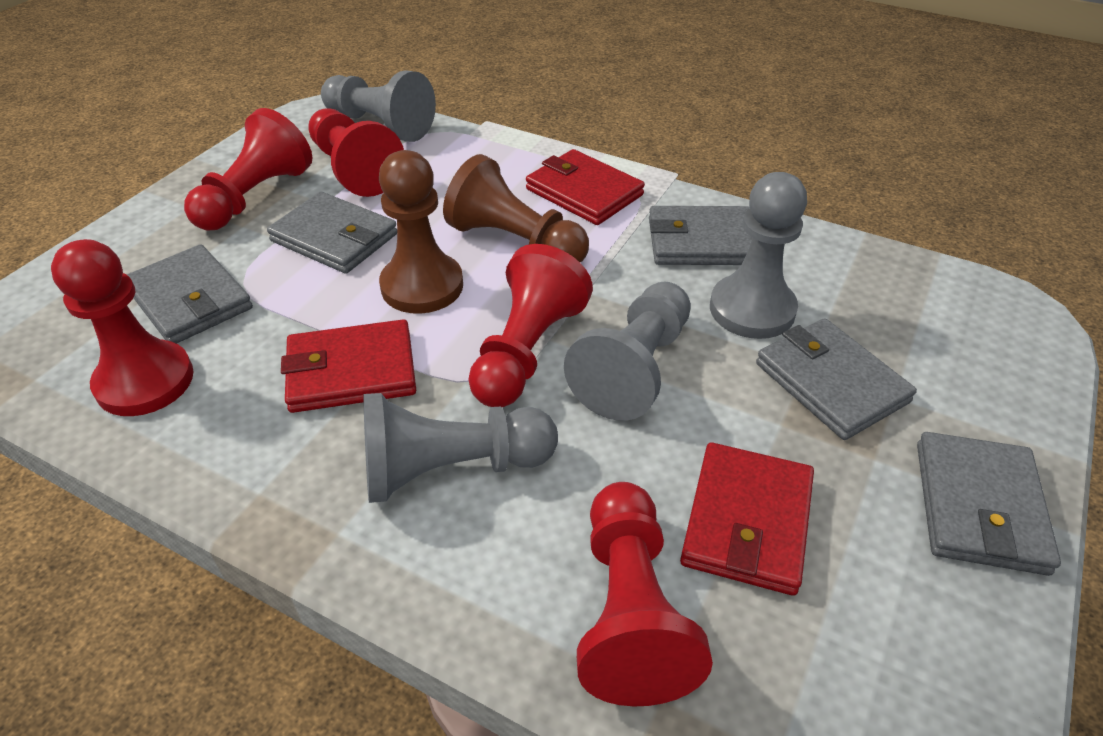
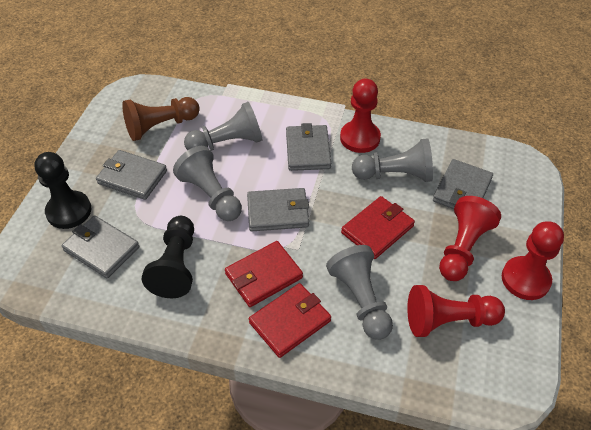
black pawn: 0 -> 2
brown pawn: 2 -> 1
red pawn: 5 -> 4

